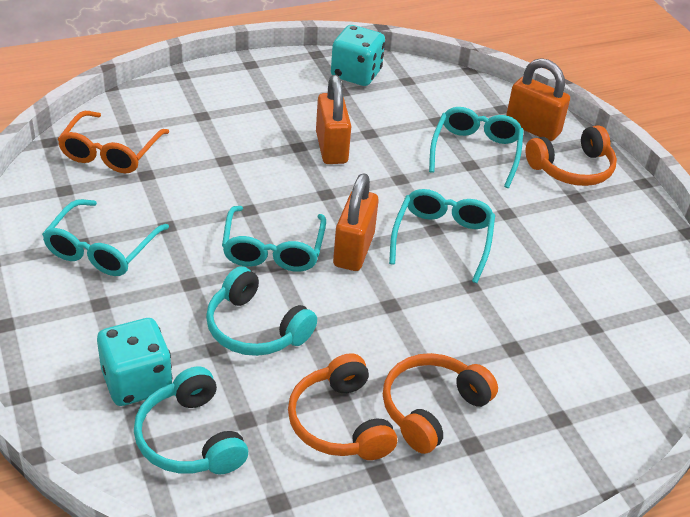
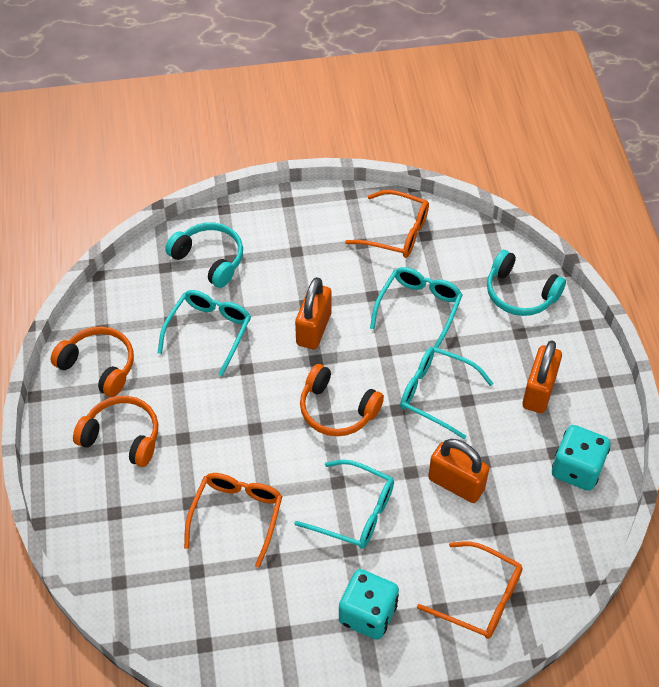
orange glasses: 1 -> 3

